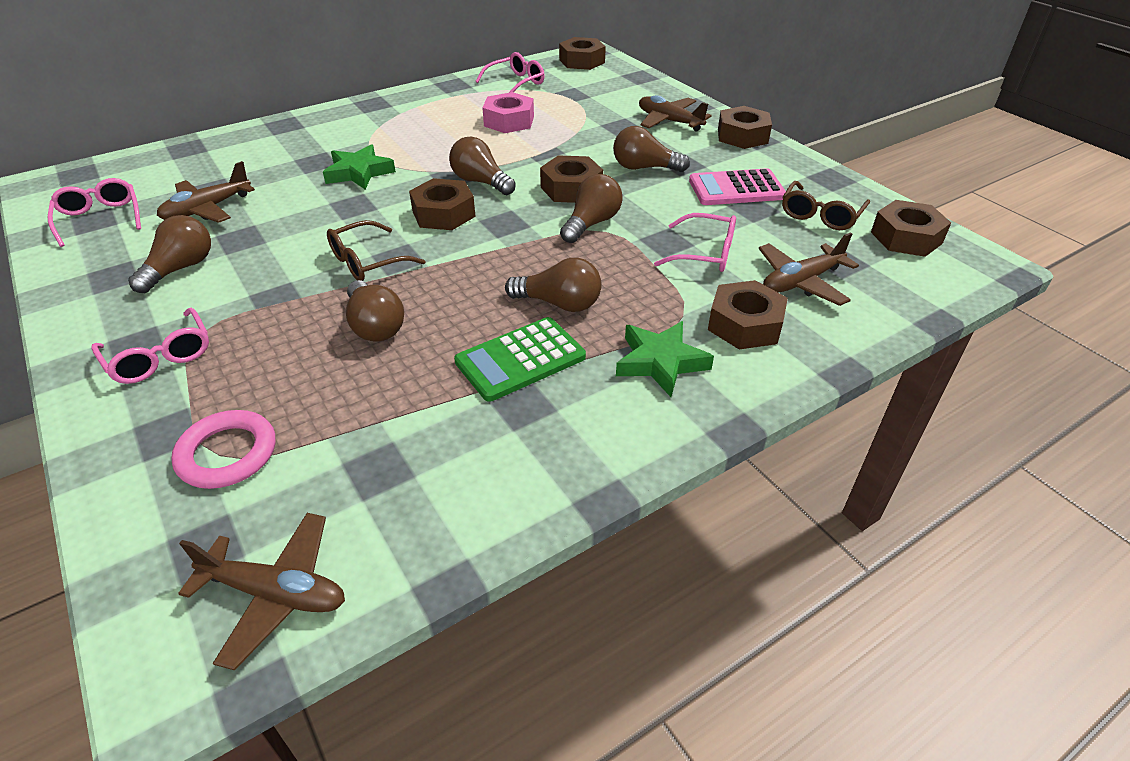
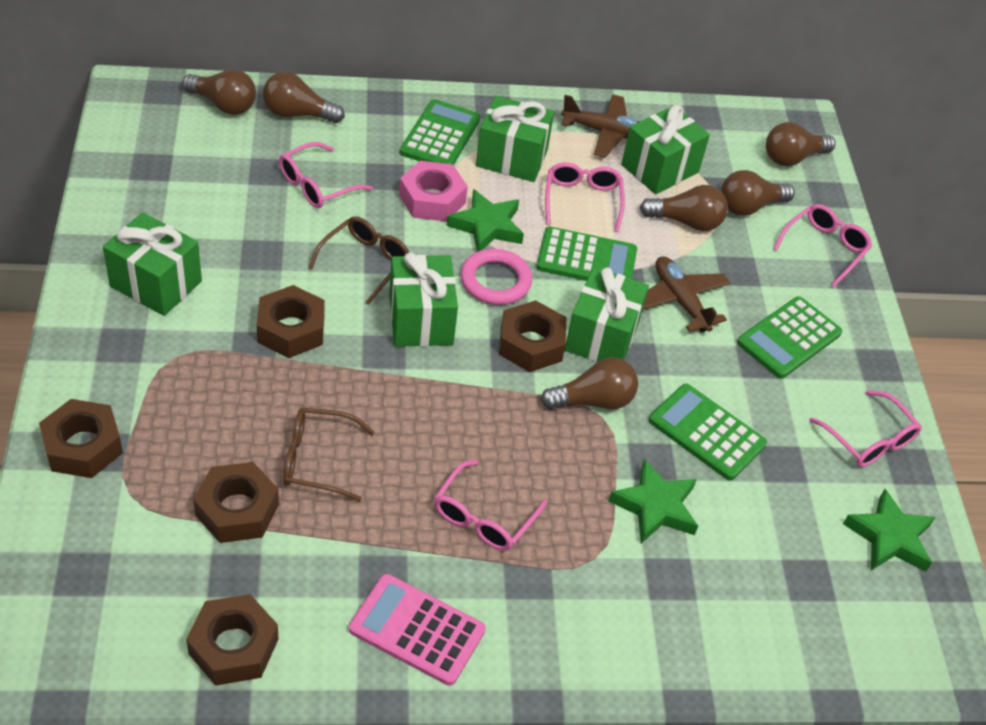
brown nut: 6 -> 5
brown plane: 4 -> 2
green calculator: 1 -> 4
green gift: 0 -> 5
green star: 2 -> 3
pink glasses: 4 -> 5

